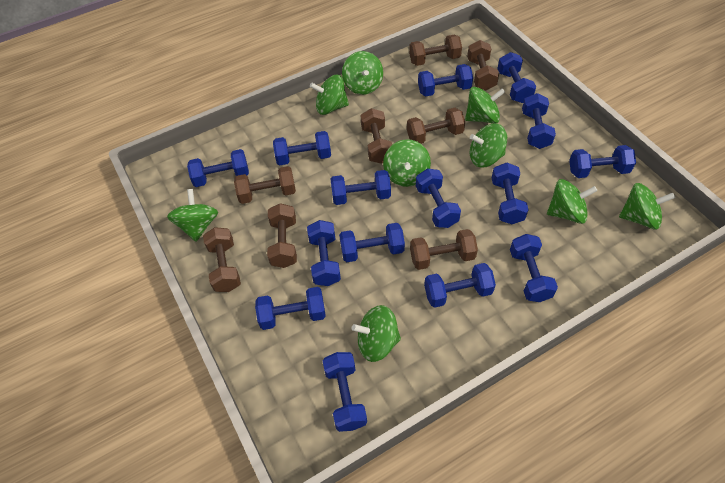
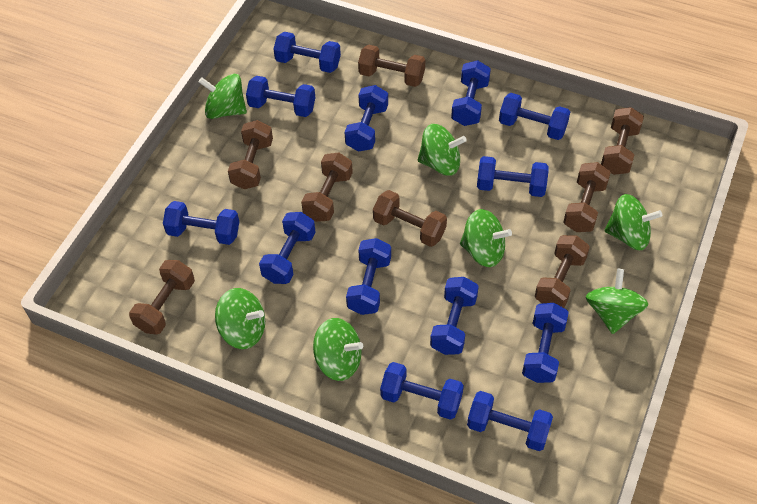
blue dumbbell: 15 -> 13
green spinning top: 9 -> 7

